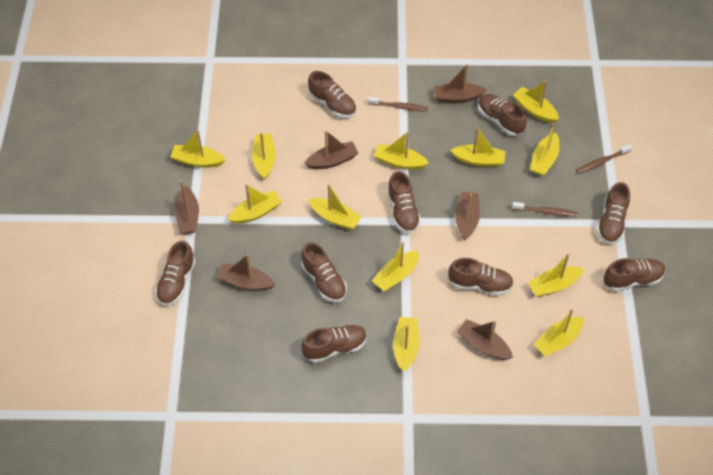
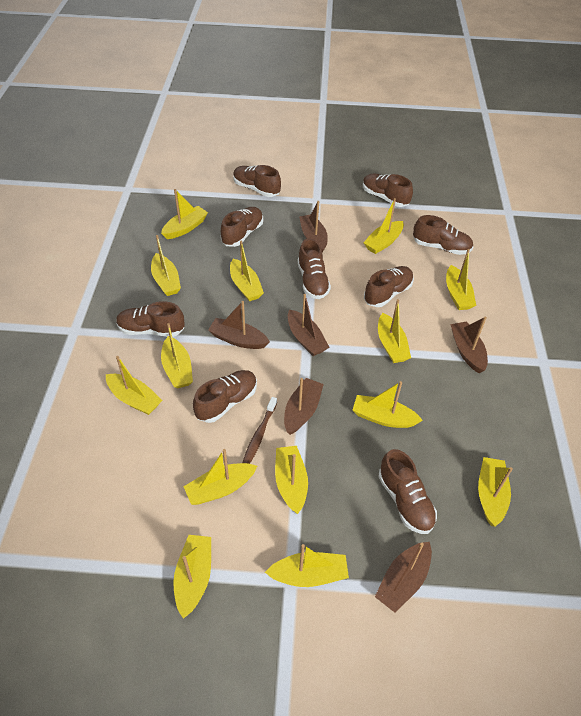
brown toothbrush: 3 -> 1
yellow boat: 12 -> 14

